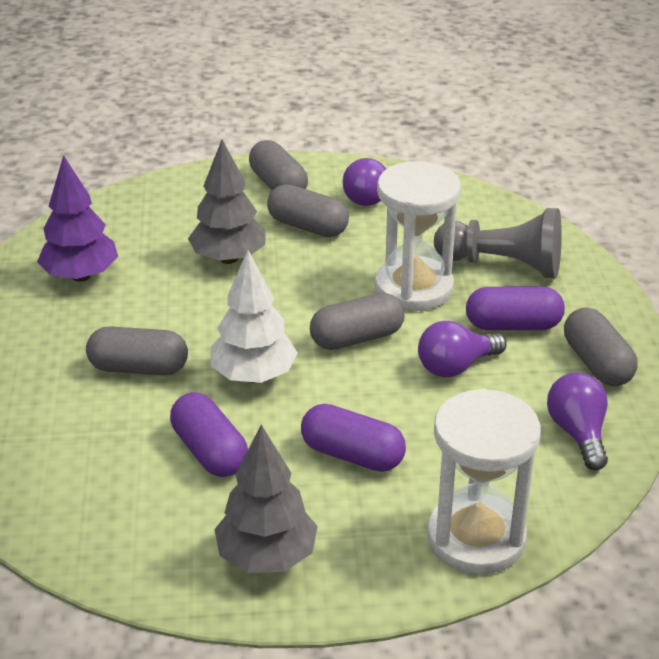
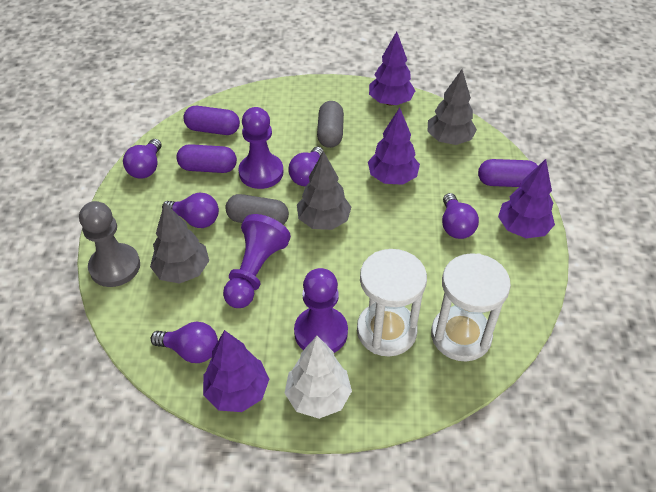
grey capsule: 5 -> 2
grey tree: 2 -> 3
purple light bulb: 3 -> 5
purple pawn: 0 -> 3
purple tree: 1 -> 4

